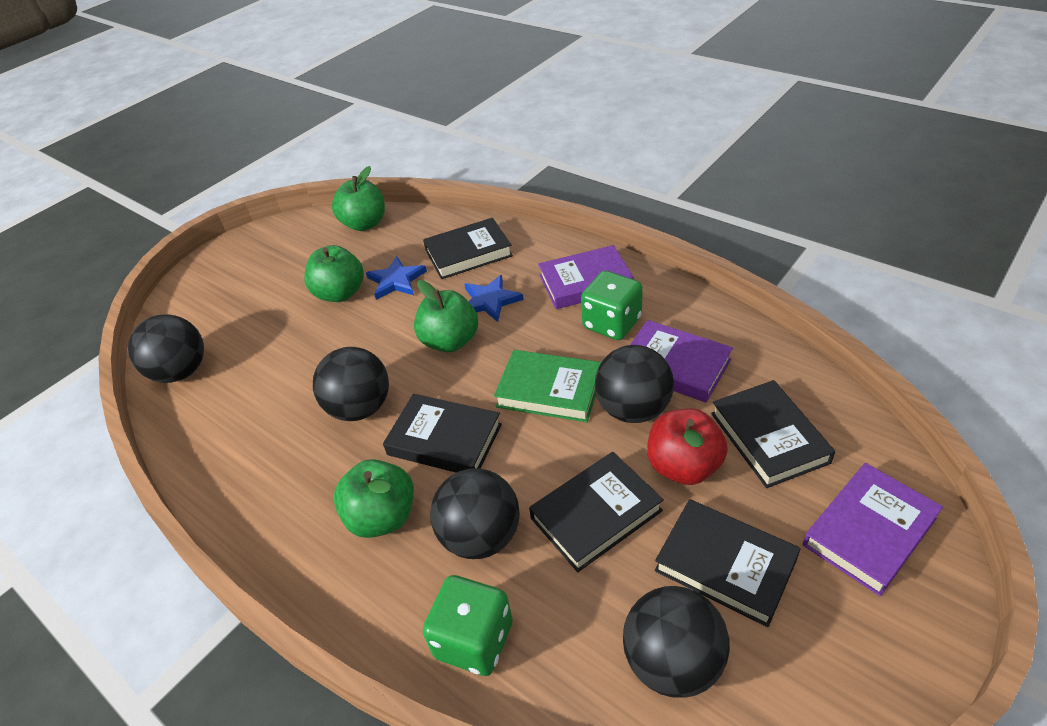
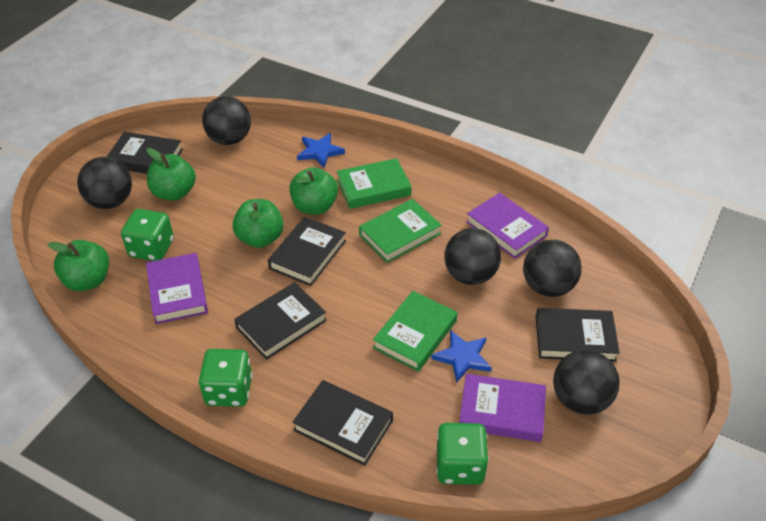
green book: 1 -> 3
green dice: 2 -> 3
red apple: 1 -> 0

